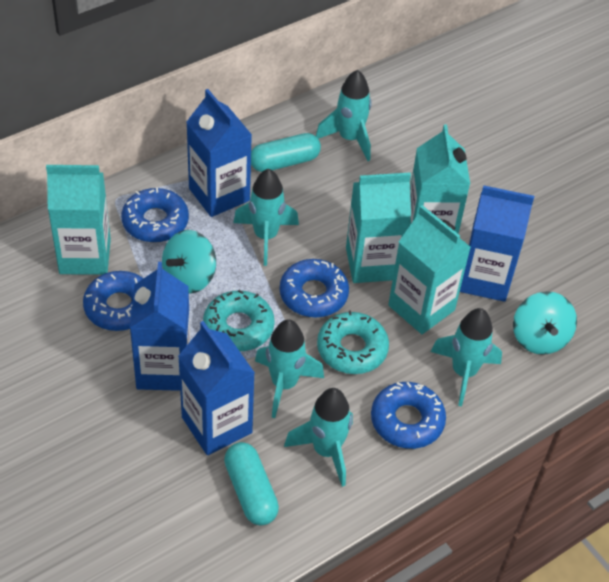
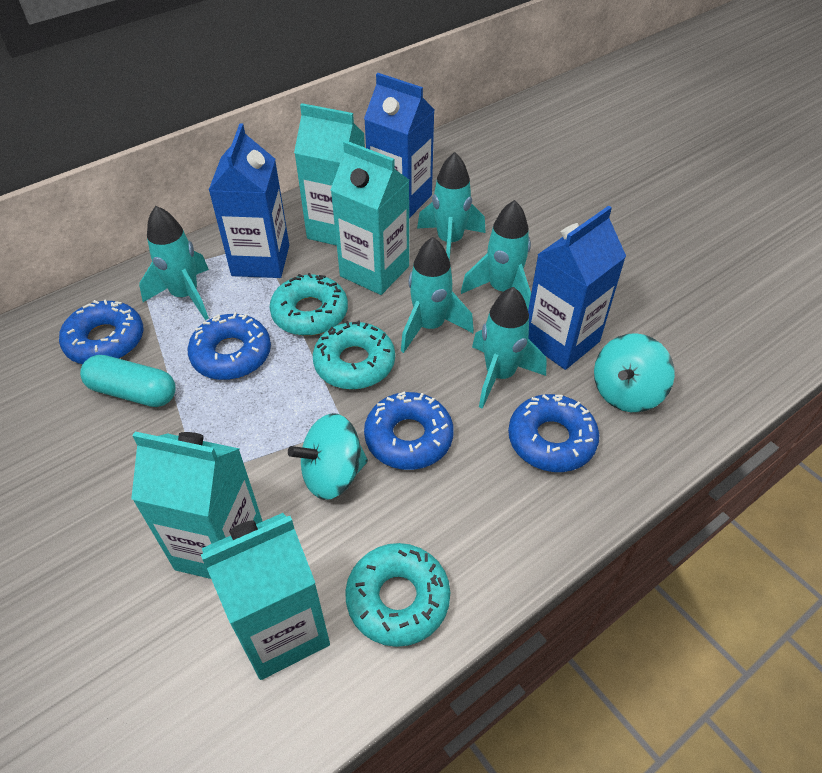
blue carton: 4 -> 3
turquoise capsule: 2 -> 1
turquoise donut: 2 -> 3

